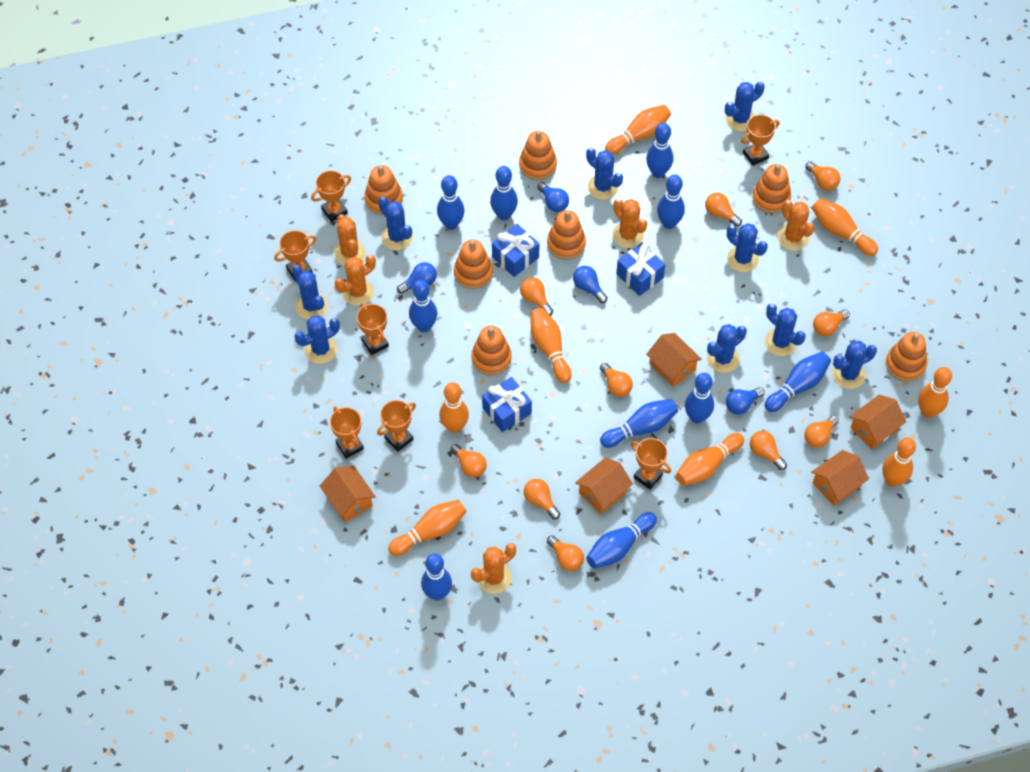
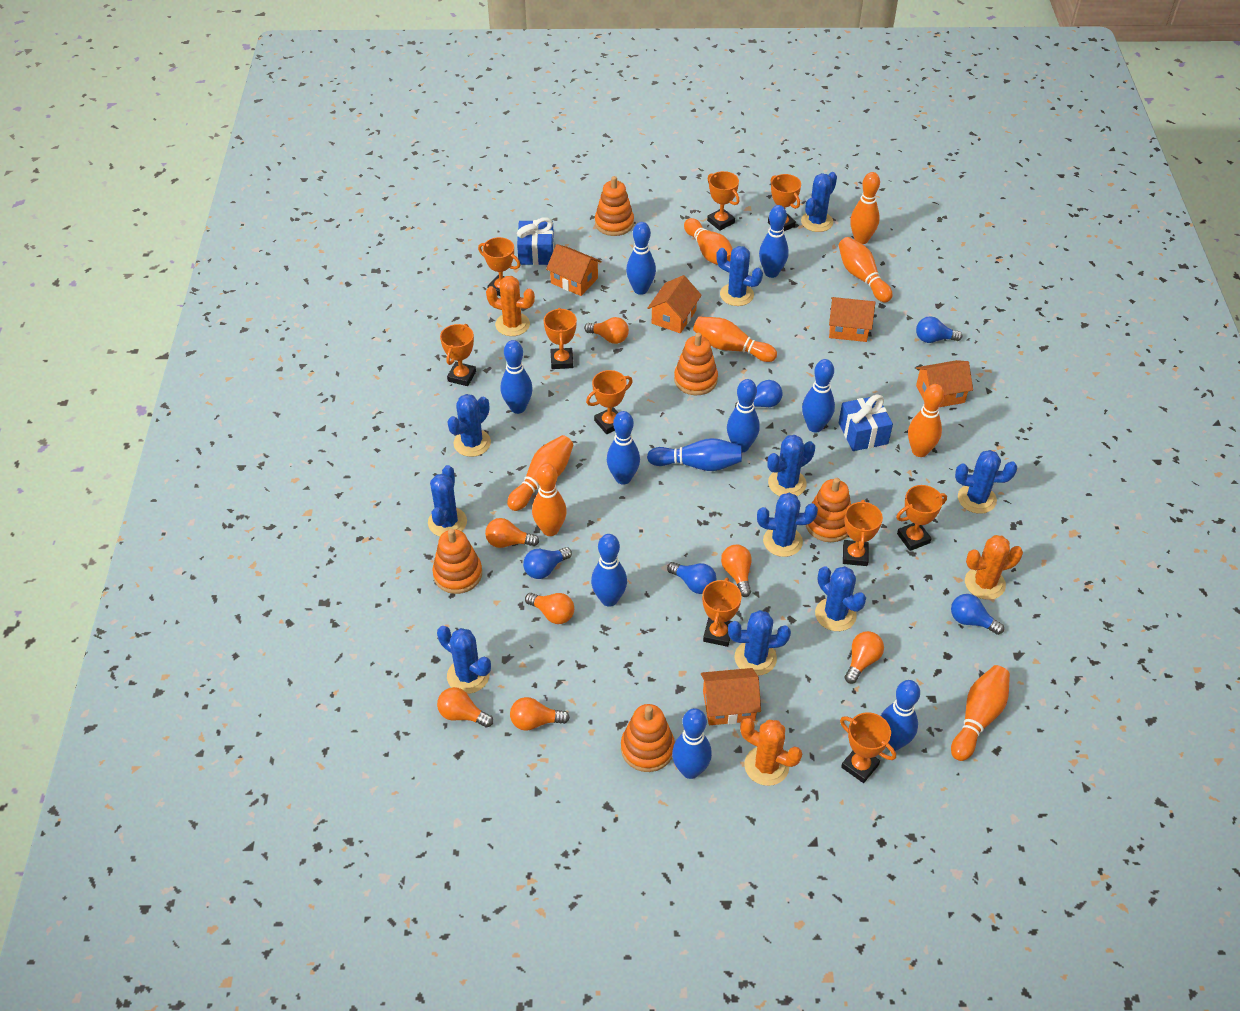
blue cactus: 9 -> 10
blue gift: 3 -> 2
blue light bulb: 4 -> 5
orange cactus: 5 -> 3
orange light bulb: 10 -> 7
orange stacking toy: 7 -> 5
orange trophy: 7 -> 10

